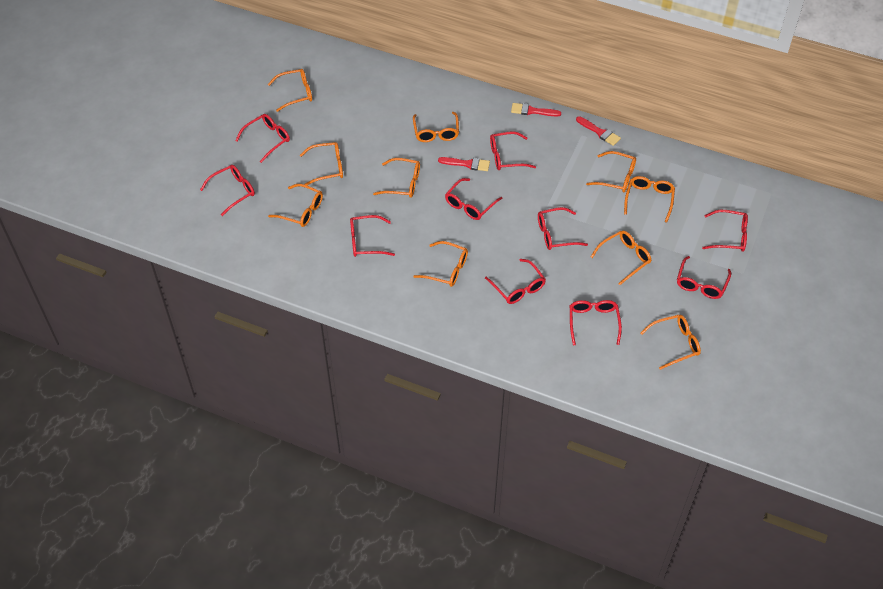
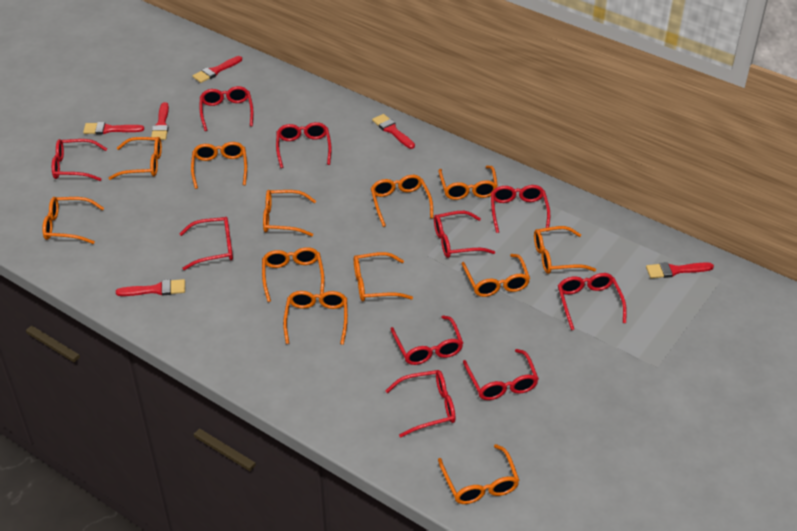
orange glasses: 10 -> 12
red brush: 3 -> 6

